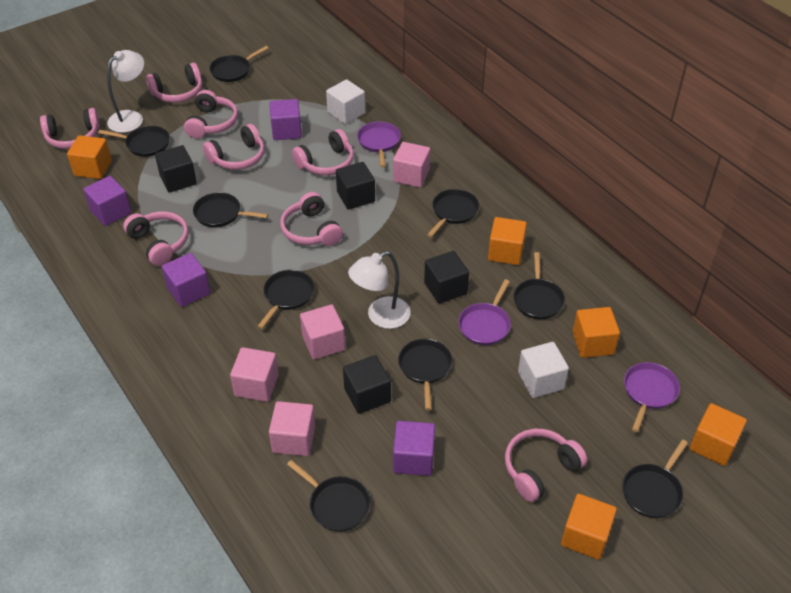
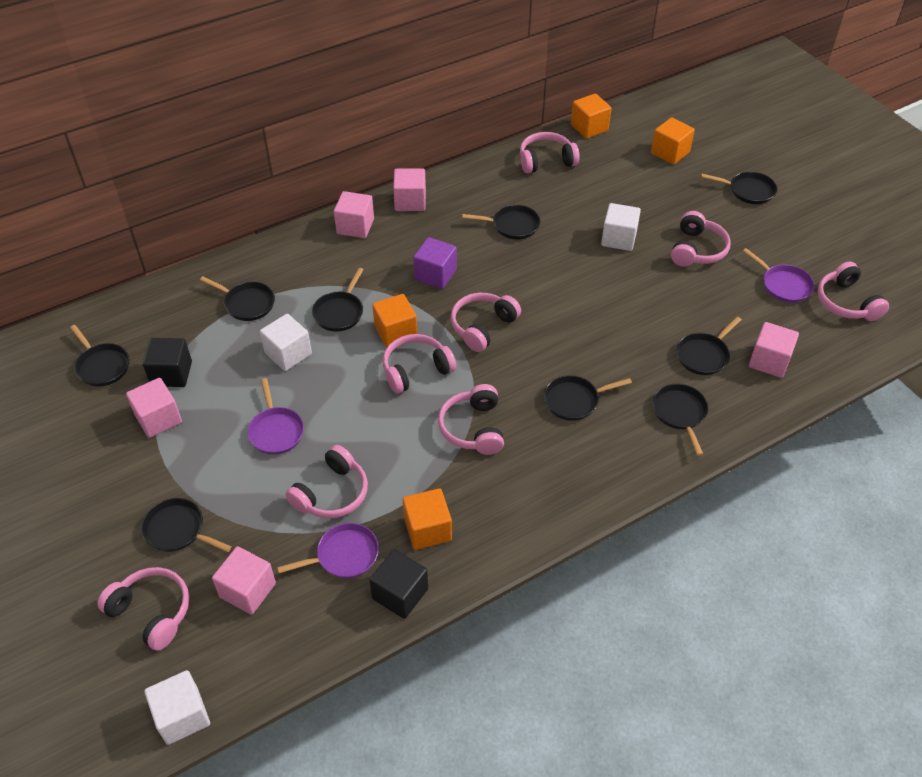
black cube: 4 -> 2
orange cube: 5 -> 4
pink cube: 4 -> 5
purple cube: 4 -> 1
white cube: 2 -> 3
white lamp: 2 -> 0

